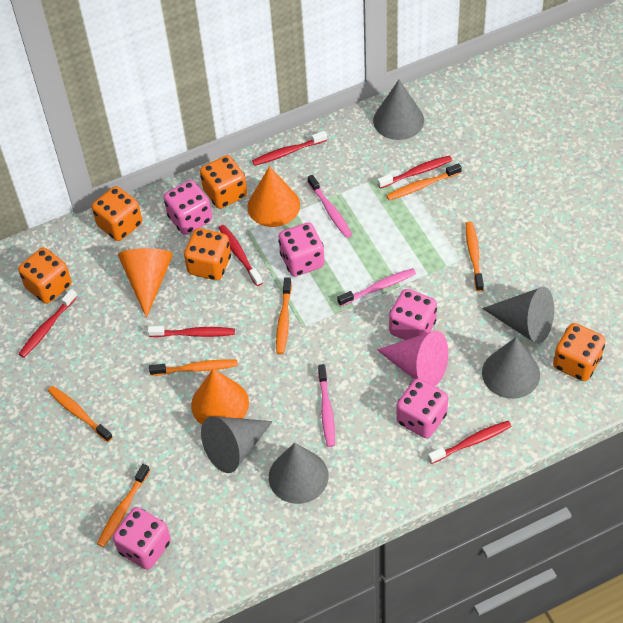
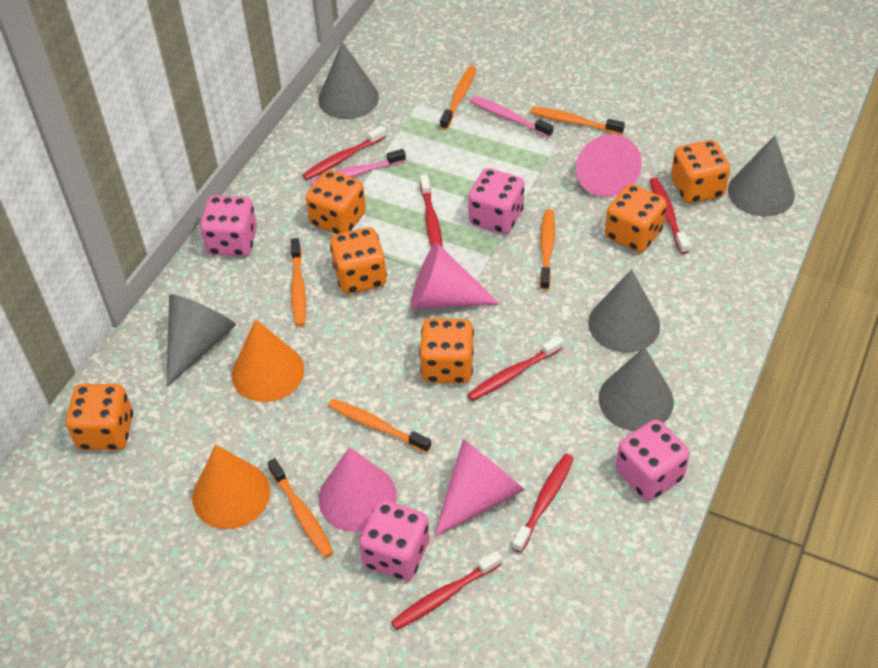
orange cone: 3 -> 2
orange dice: 5 -> 6
pink cone: 1 -> 4
pink dice: 5 -> 4
pink toothbrush: 3 -> 2

